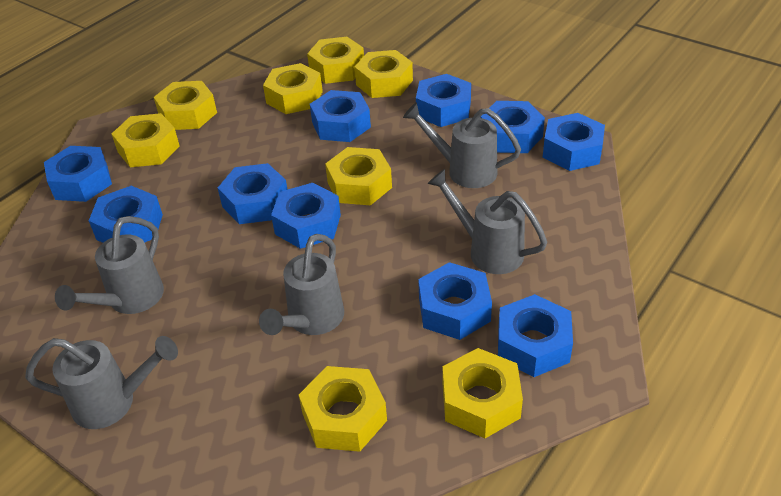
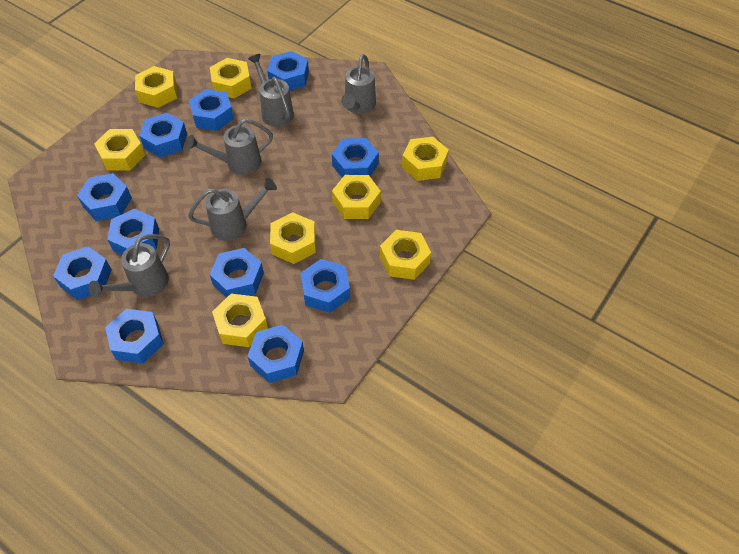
blue nut: 10 -> 11

